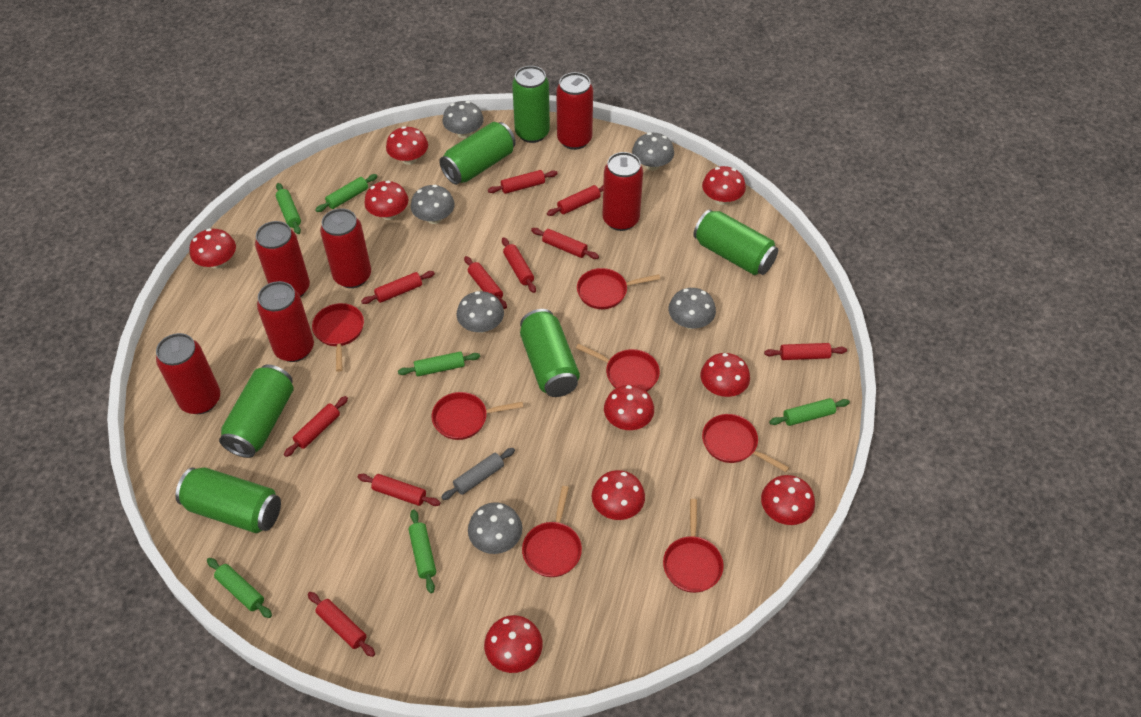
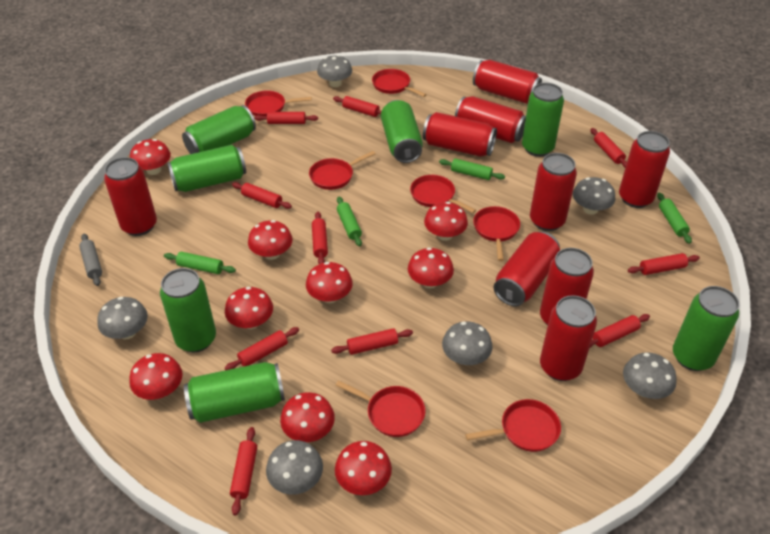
green can: 6 -> 7
green rolling pin: 6 -> 4
red can: 6 -> 9

